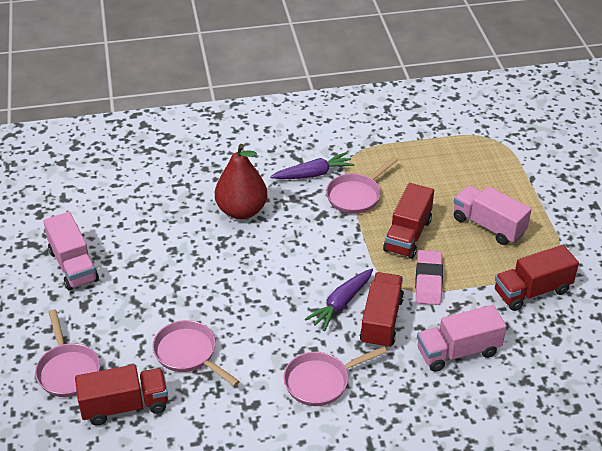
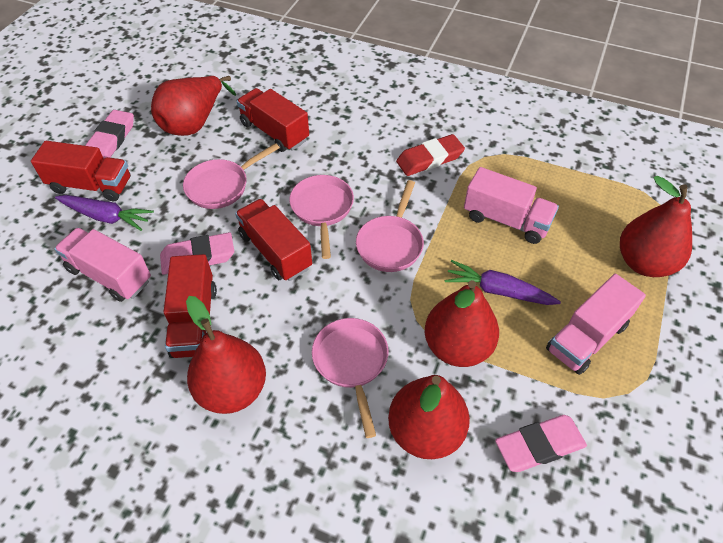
pink eraser: 1 -> 3
red eraser: 0 -> 1
red pear: 1 -> 5

